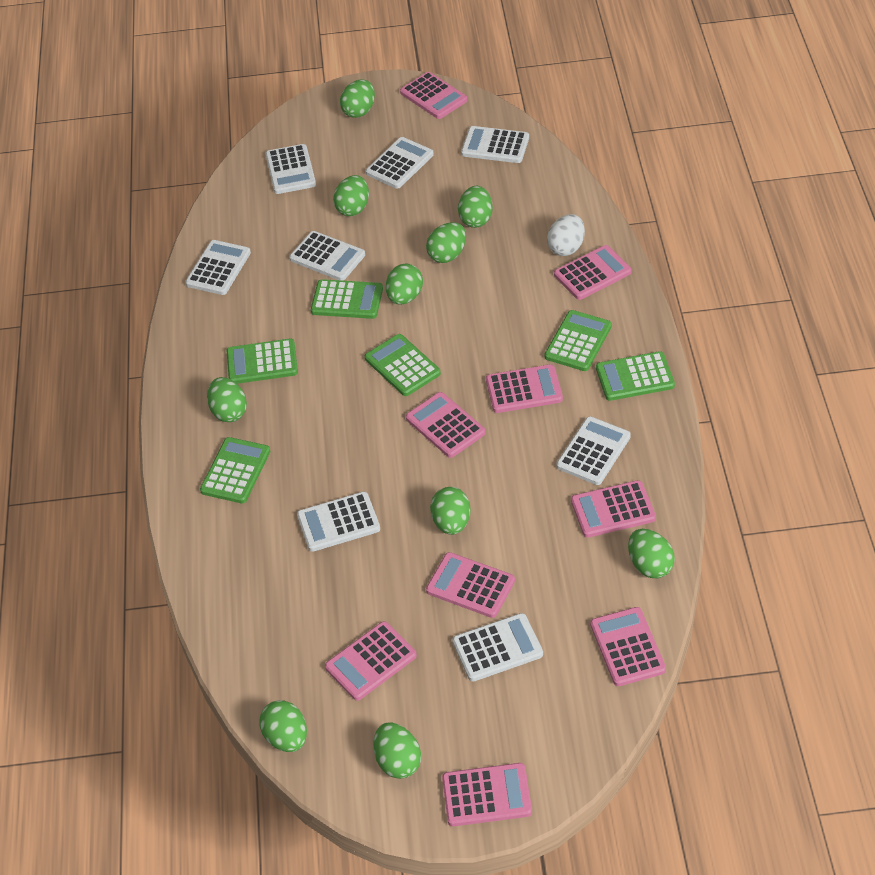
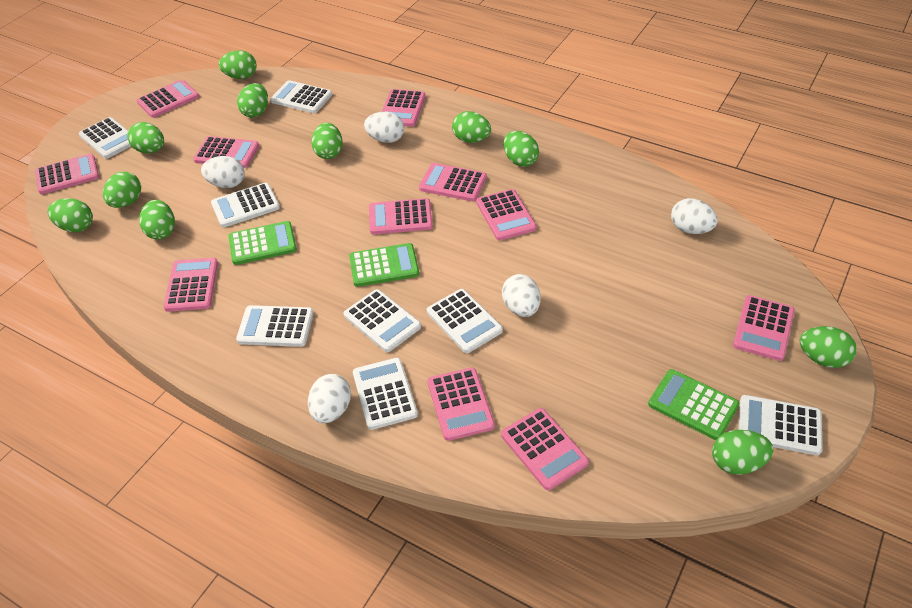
green calculator: 6 -> 3
green egg: 10 -> 11
pink calculator: 9 -> 11
white egg: 1 -> 5

